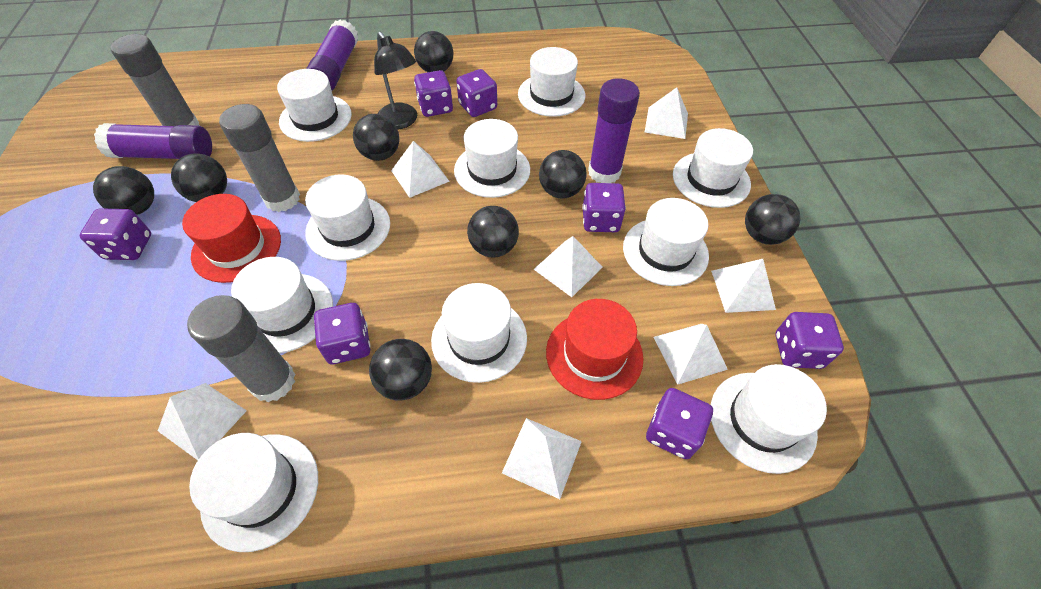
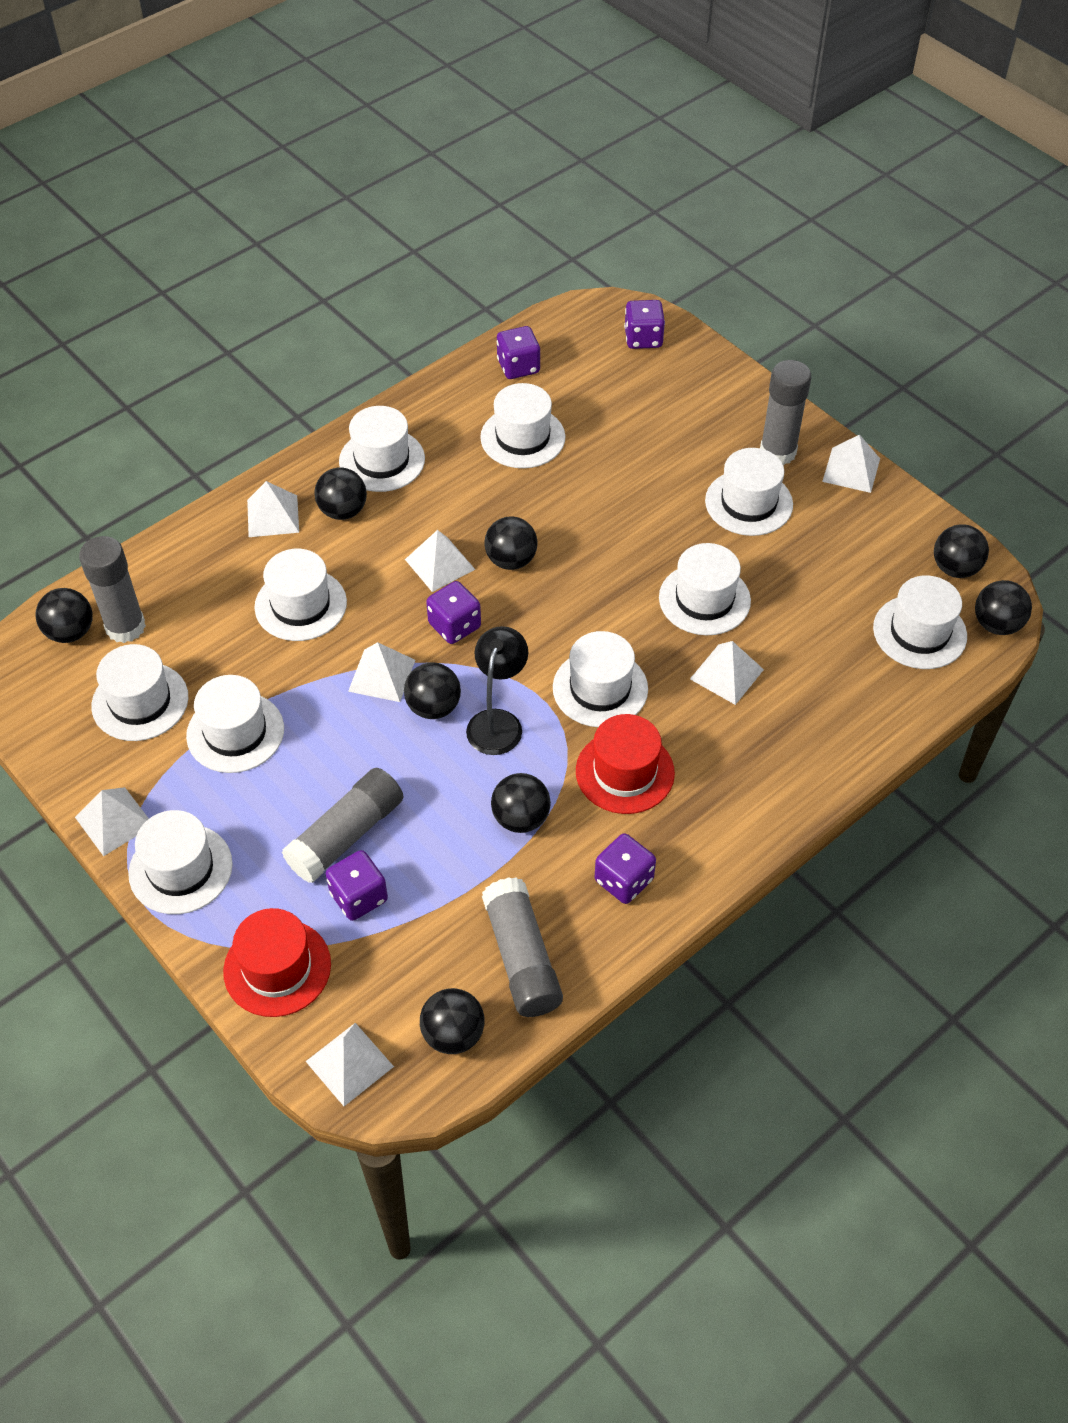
grey glue stick: 3 -> 4
purple dice: 7 -> 5
purple glue stick: 3 -> 0

